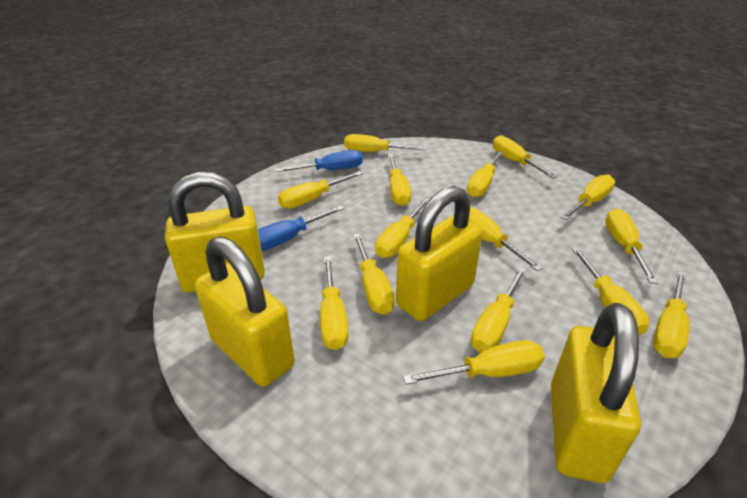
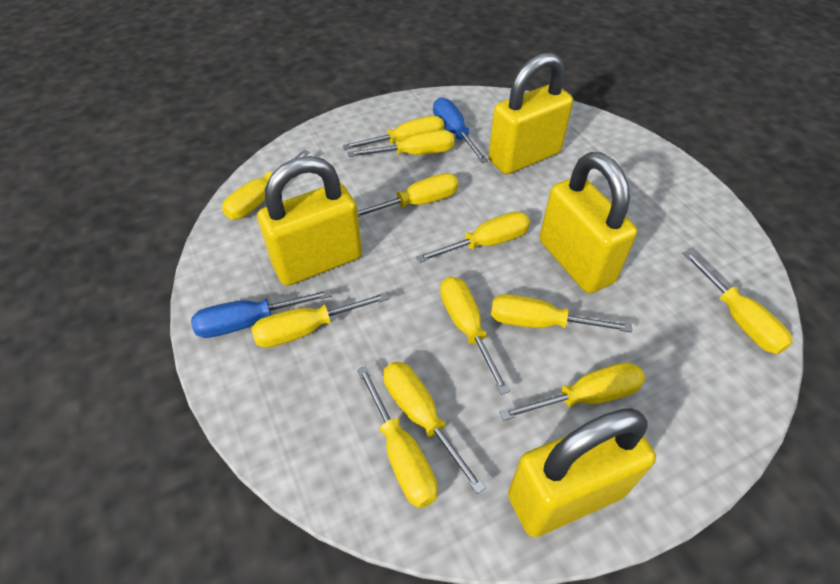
yellow screwdriver: 15 -> 12

